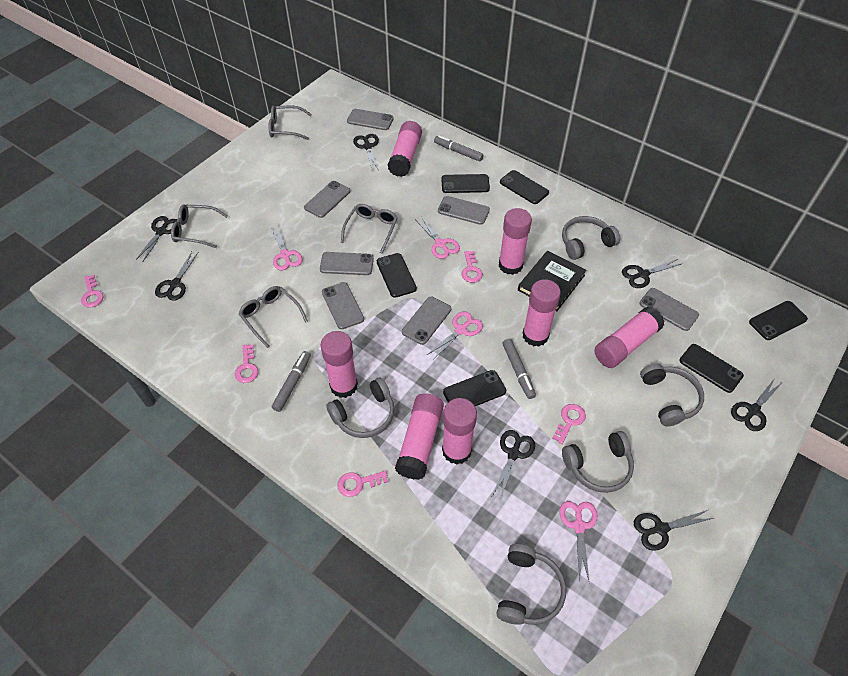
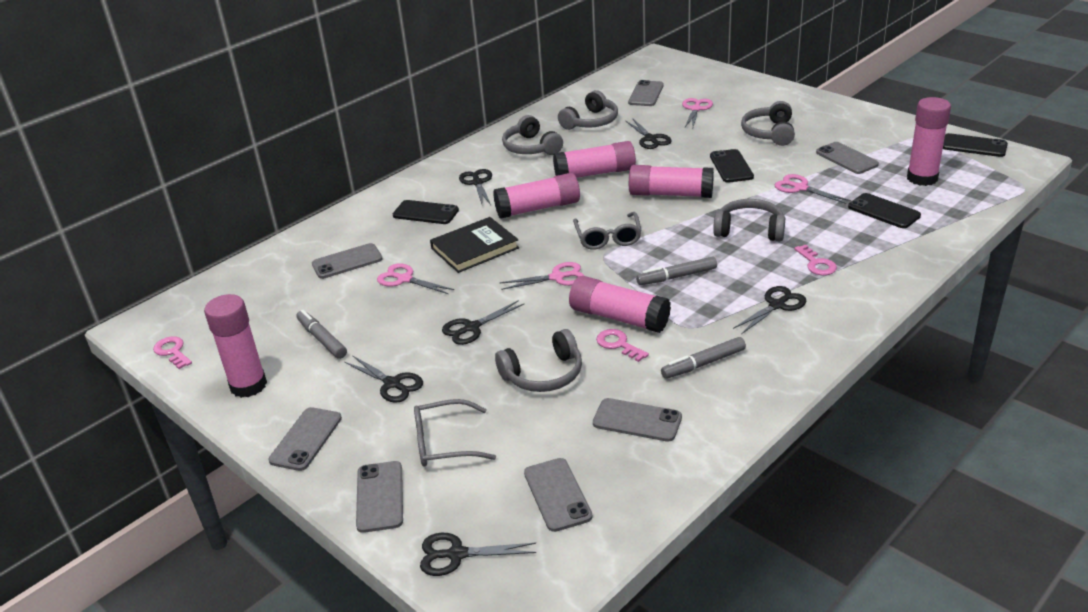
black phone: 6 -> 4
black scissors: 7 -> 6
grey glasses: 4 -> 2
pink glue stick: 7 -> 6
pink key: 5 -> 3

